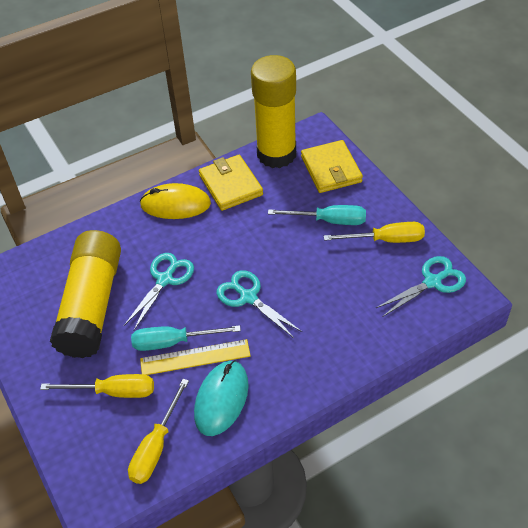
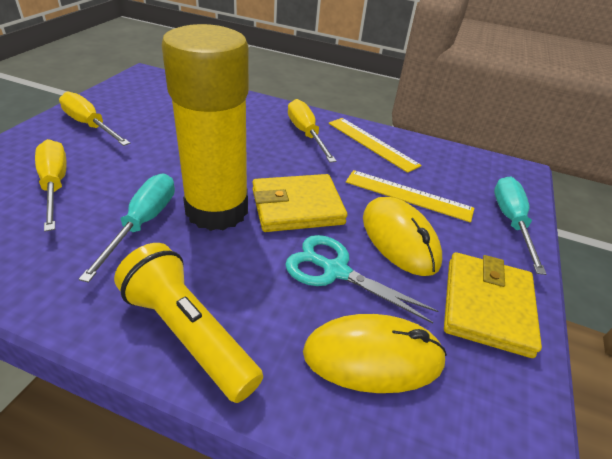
turquoise mouse: 1 -> 0
turquoise scissors: 3 -> 1
yellow flashlight: 0 -> 1
yellow glue stick: 2 -> 1
yellow mouse: 1 -> 2
yellow ruler: 1 -> 2

